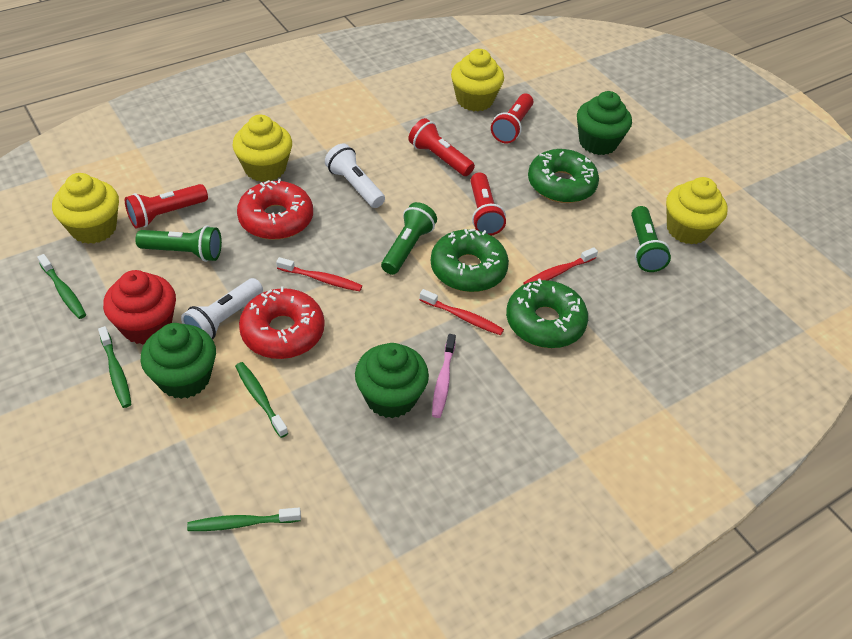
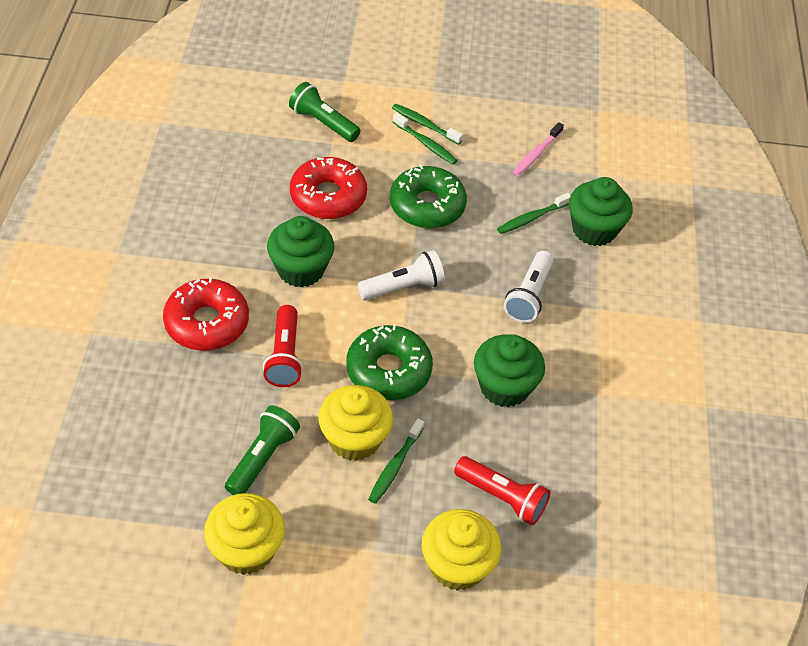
green donut: 3 -> 2
green flashlight: 3 -> 2
red cupcake: 1 -> 0
red flashlight: 4 -> 2
red toothbrush: 3 -> 0
yellow cupcake: 4 -> 3

